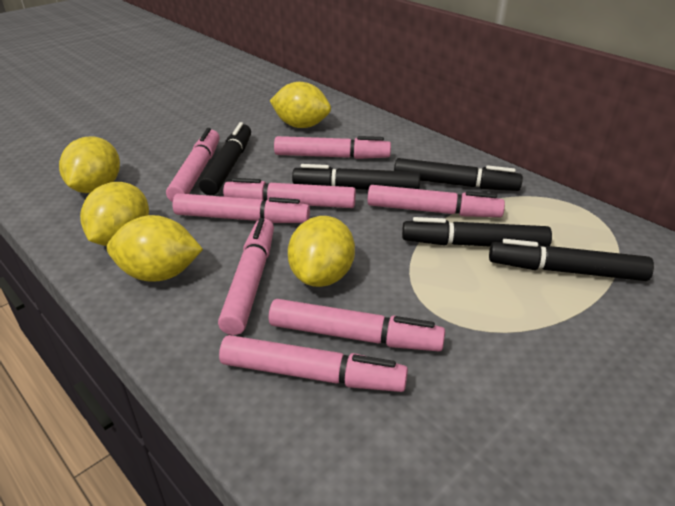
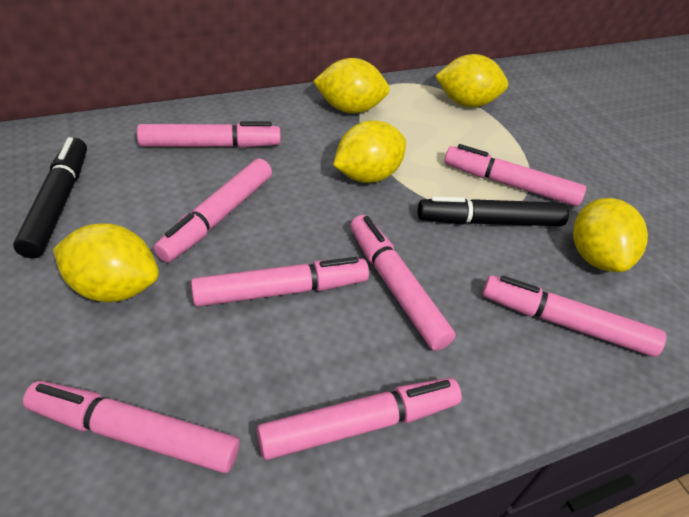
black marker: 5 -> 2

